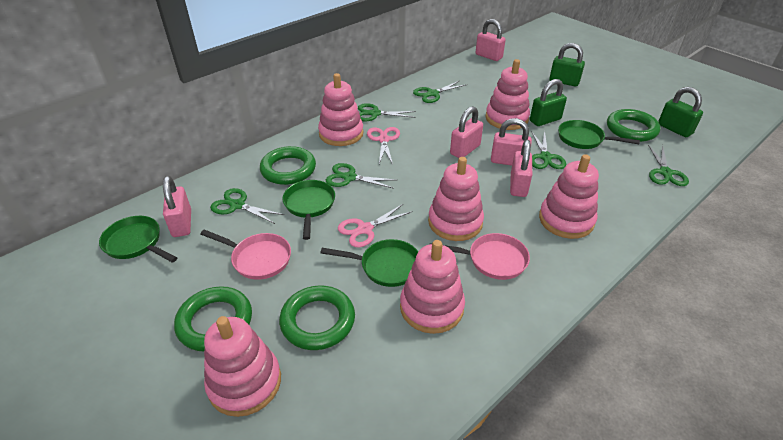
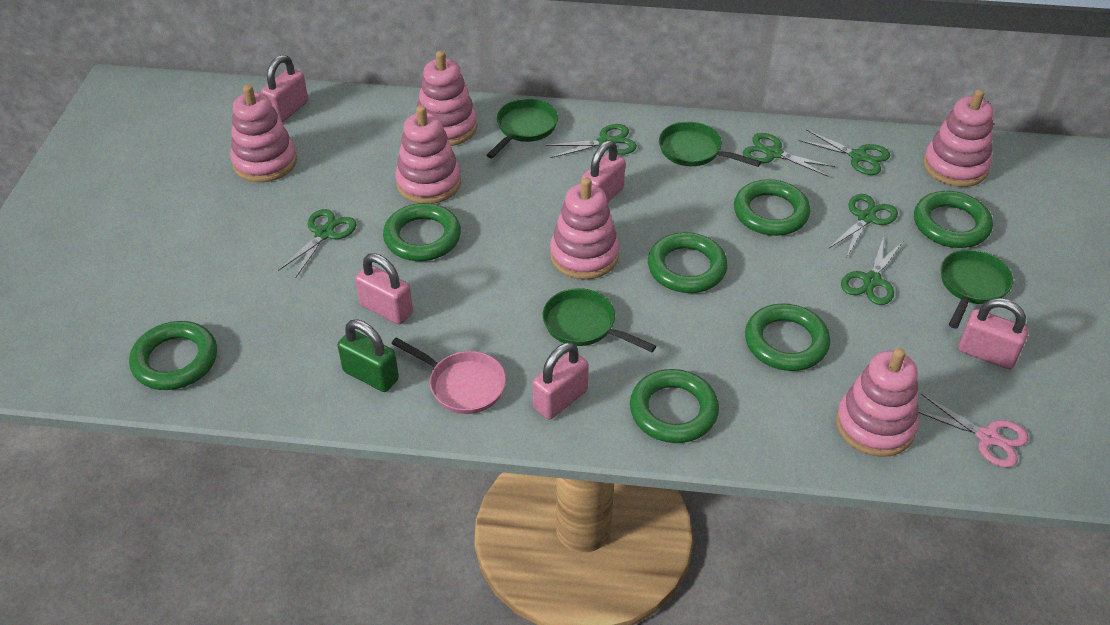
green padlock: 3 -> 1
green ring: 4 -> 7
pink pan: 2 -> 1
pink scissors: 2 -> 1

